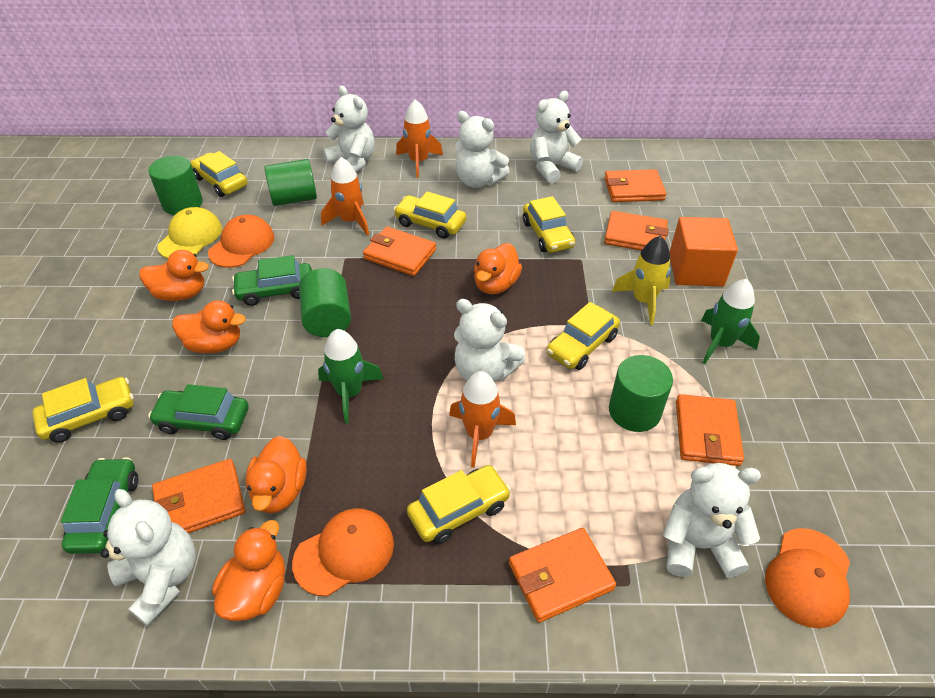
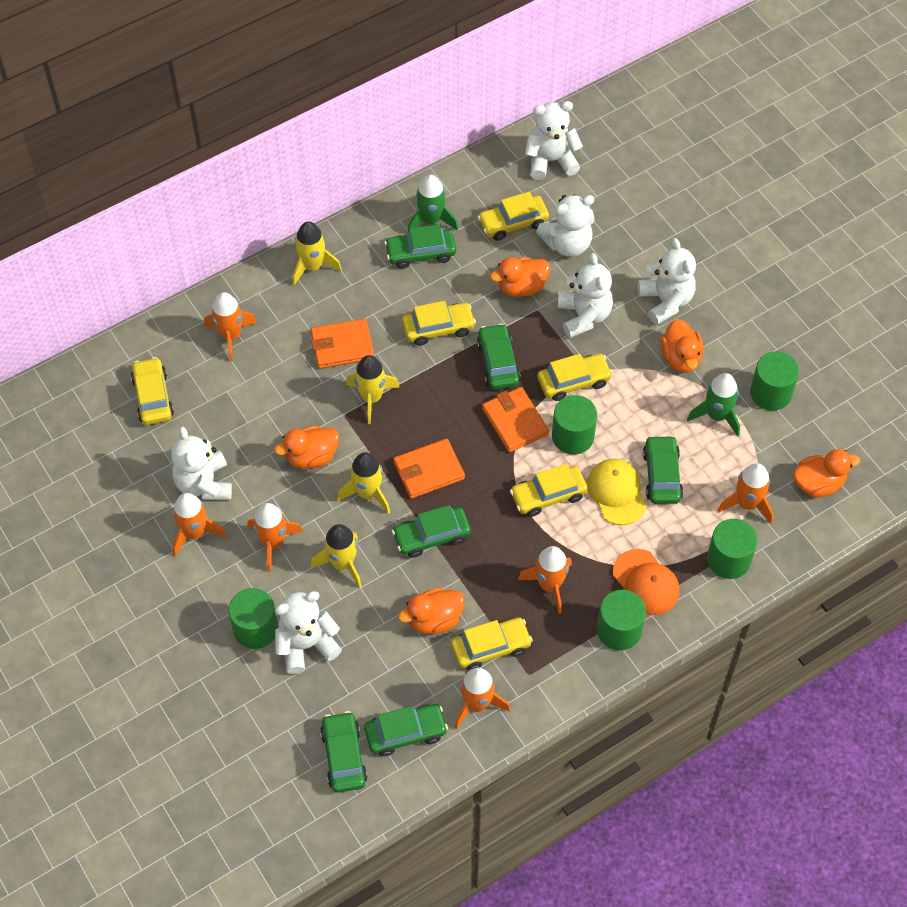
green car: 3 -> 6
green cylinder: 4 -> 5
orange cap: 3 -> 1
orange cube: 1 -> 0
orange rocket: 3 -> 6
orange wallet: 6 -> 3
yellow rocket: 1 -> 4

